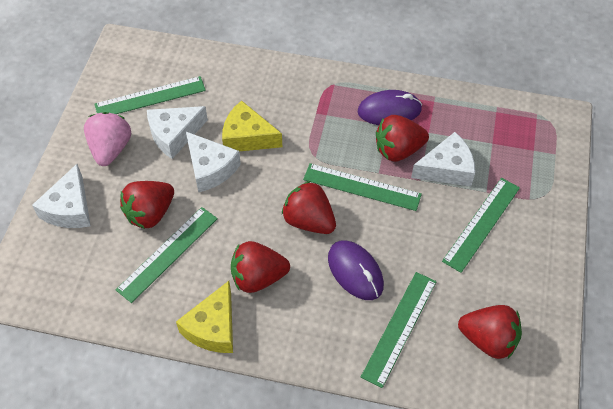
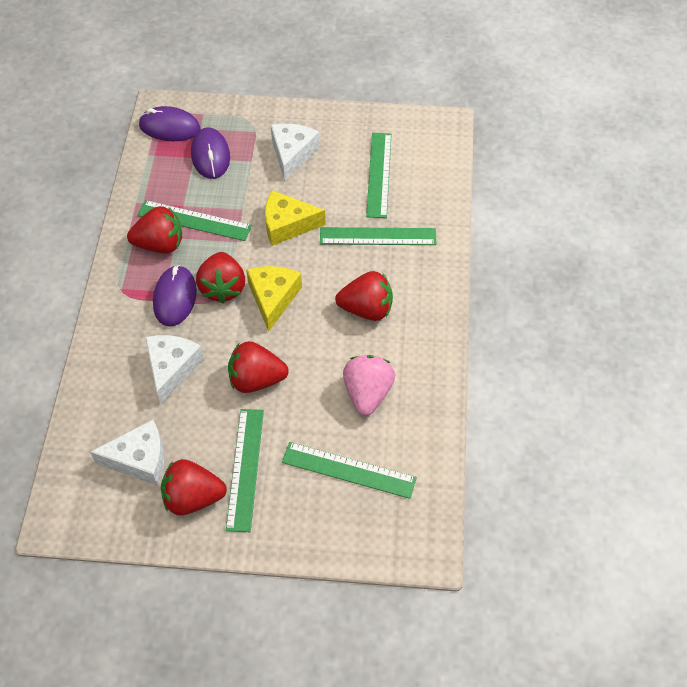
purple mouse: 2 -> 3
white cheese: 4 -> 3

